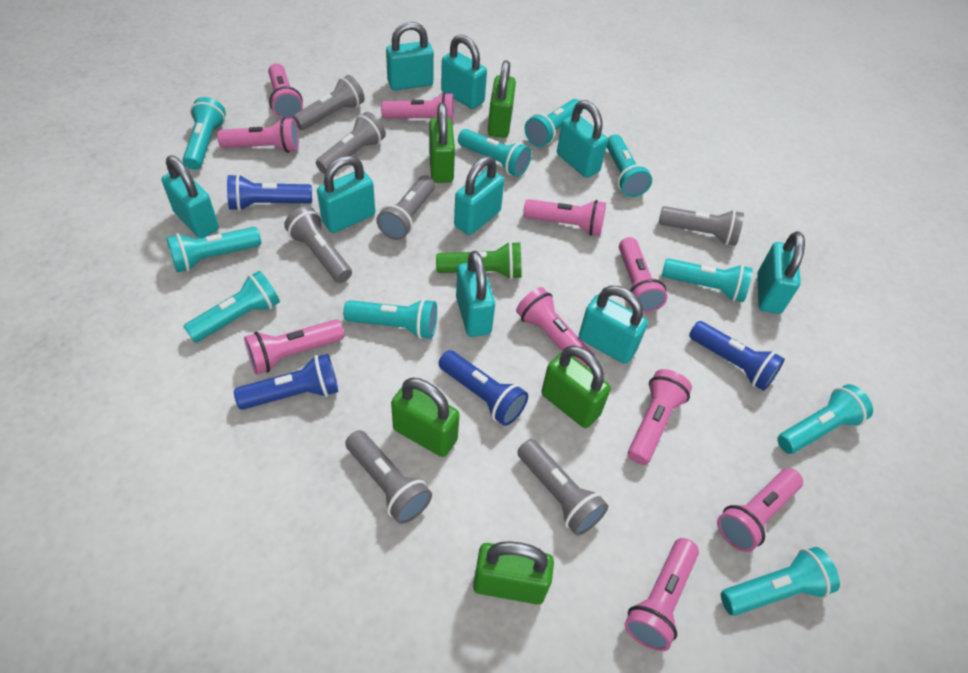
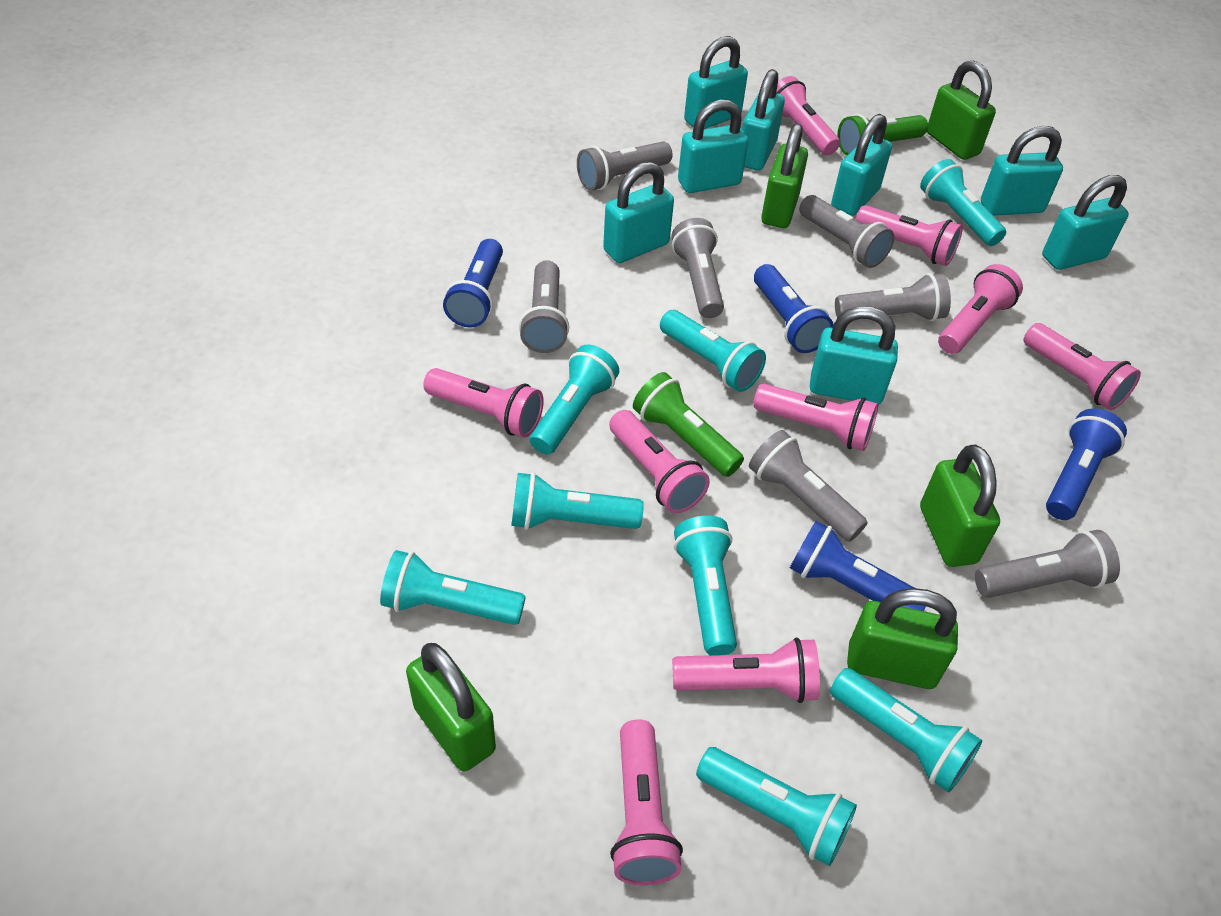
green flashlight: 1 -> 2
pink flashlight: 10 -> 9
turquoise flashlight: 10 -> 8
turquoise padlock: 9 -> 8

